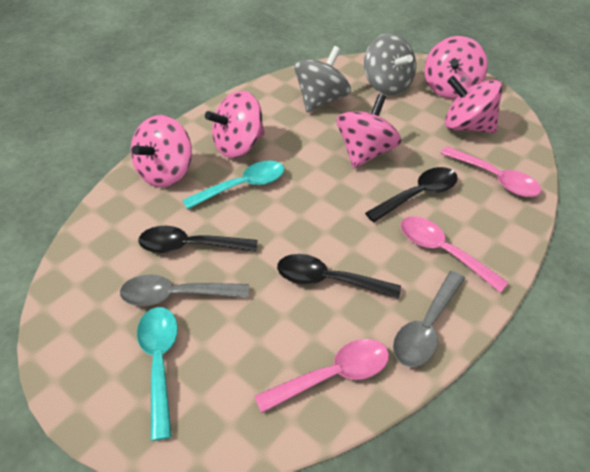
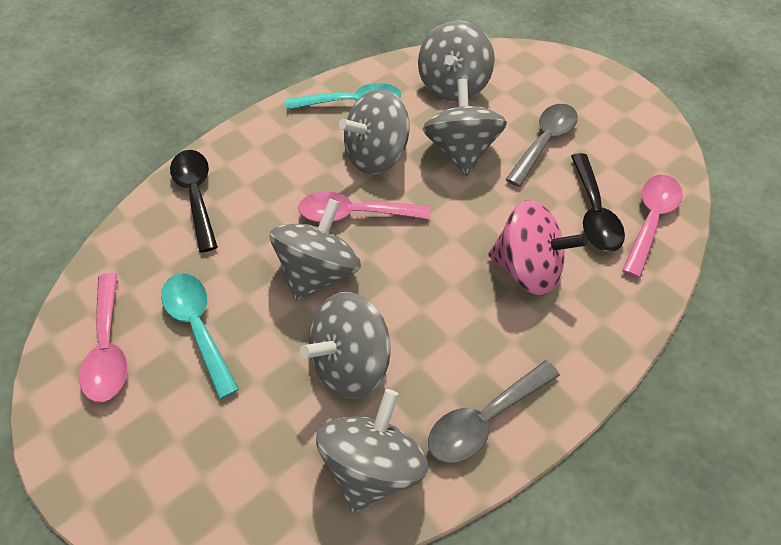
black spoon: 3 -> 2
grey spinning top: 2 -> 6
pink spinning top: 5 -> 1

